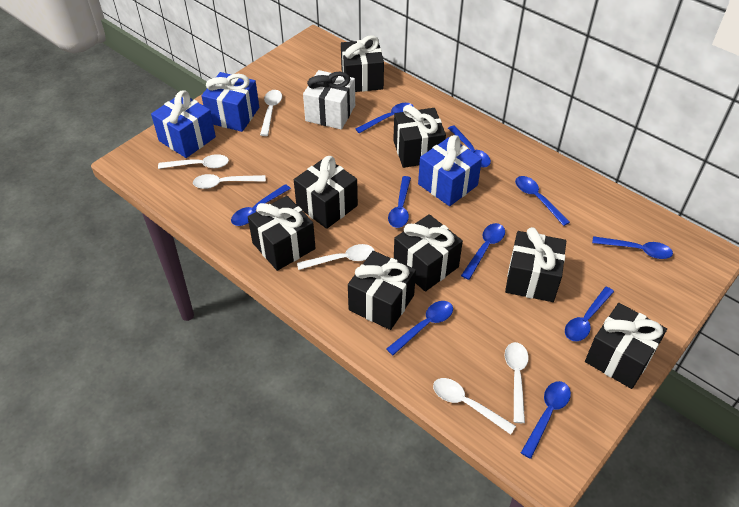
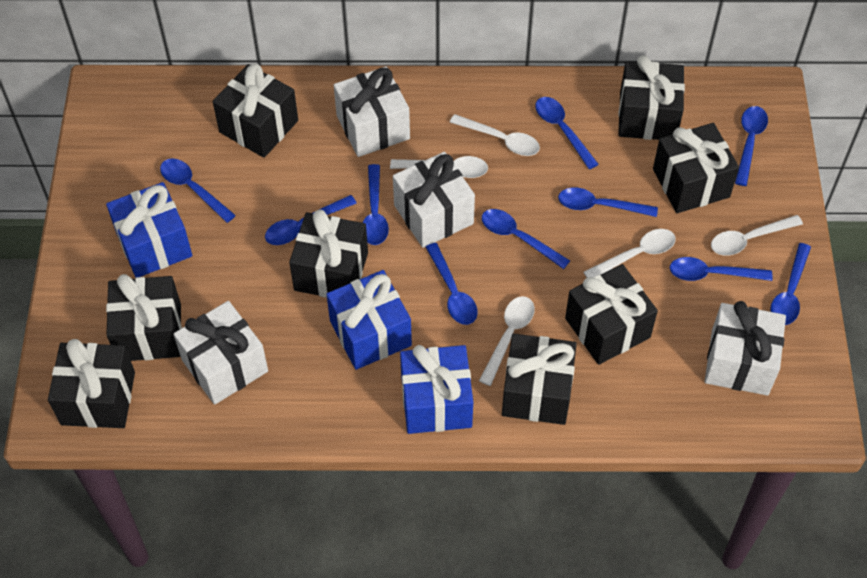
white gift: 1 -> 4
white spoon: 6 -> 5

